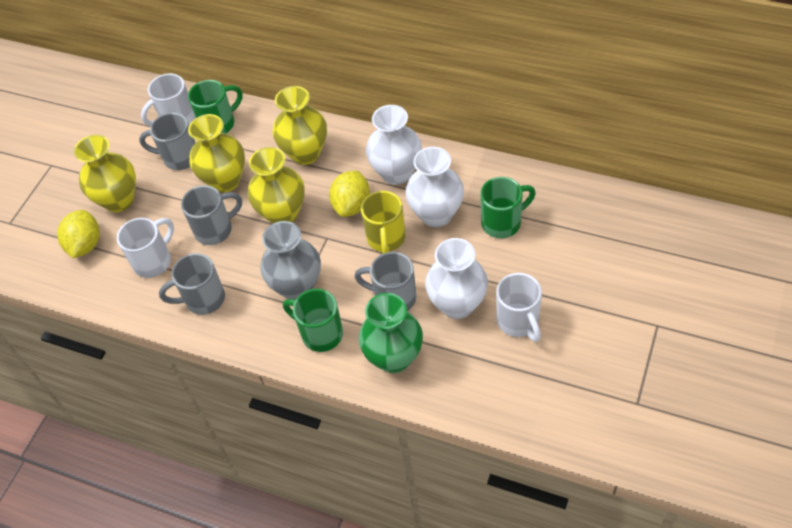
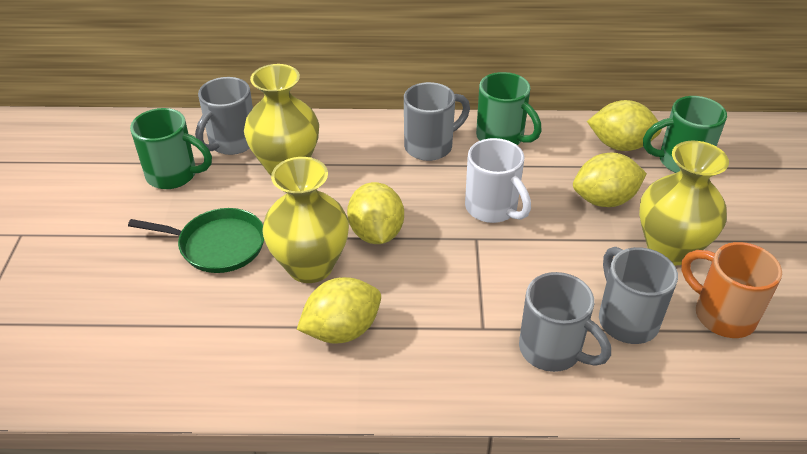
green pan: 0 -> 1
green vase: 1 -> 0
grey vase: 1 -> 0
orange mug: 0 -> 1
white mug: 3 -> 1
white vase: 3 -> 0
yellow lemon: 2 -> 4
yellow mug: 1 -> 0
yellow vase: 4 -> 3

